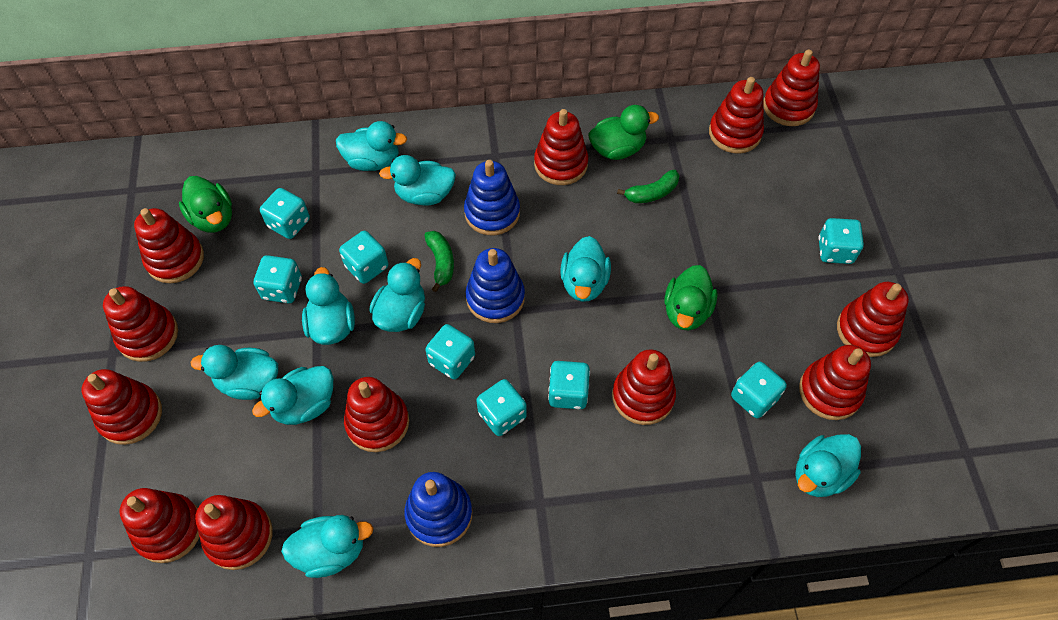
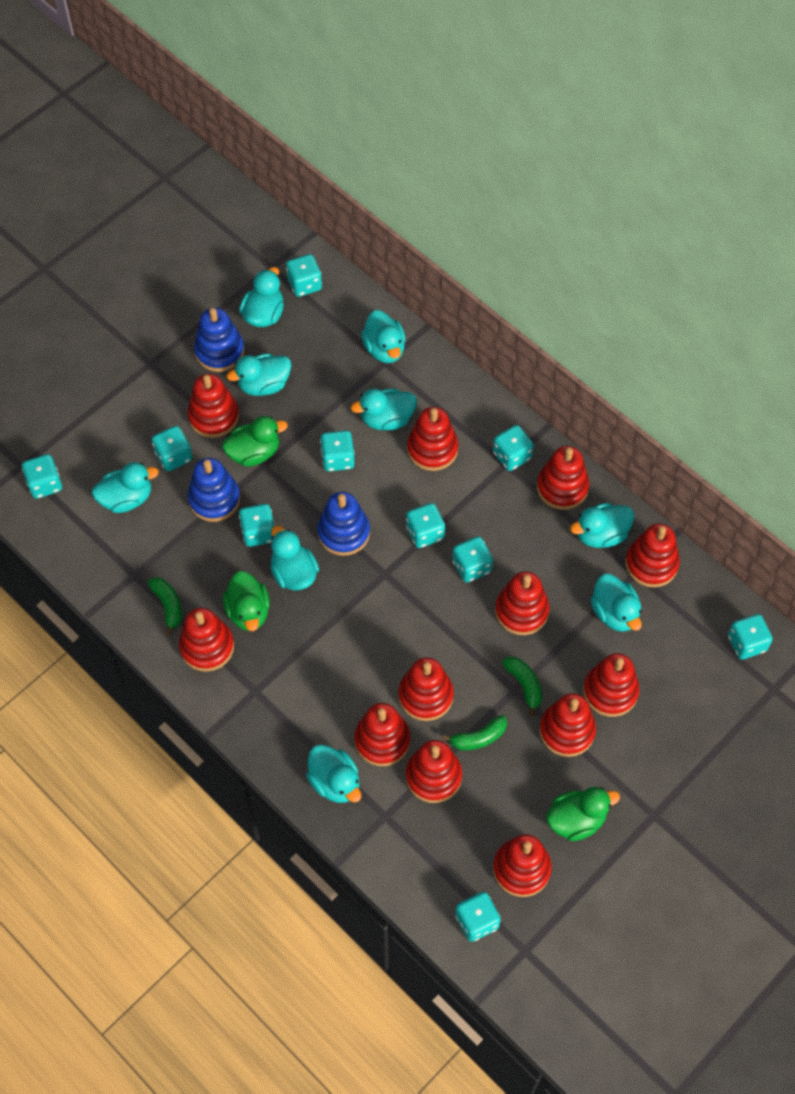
green banana: 2 -> 3
turquoise dice: 8 -> 10

